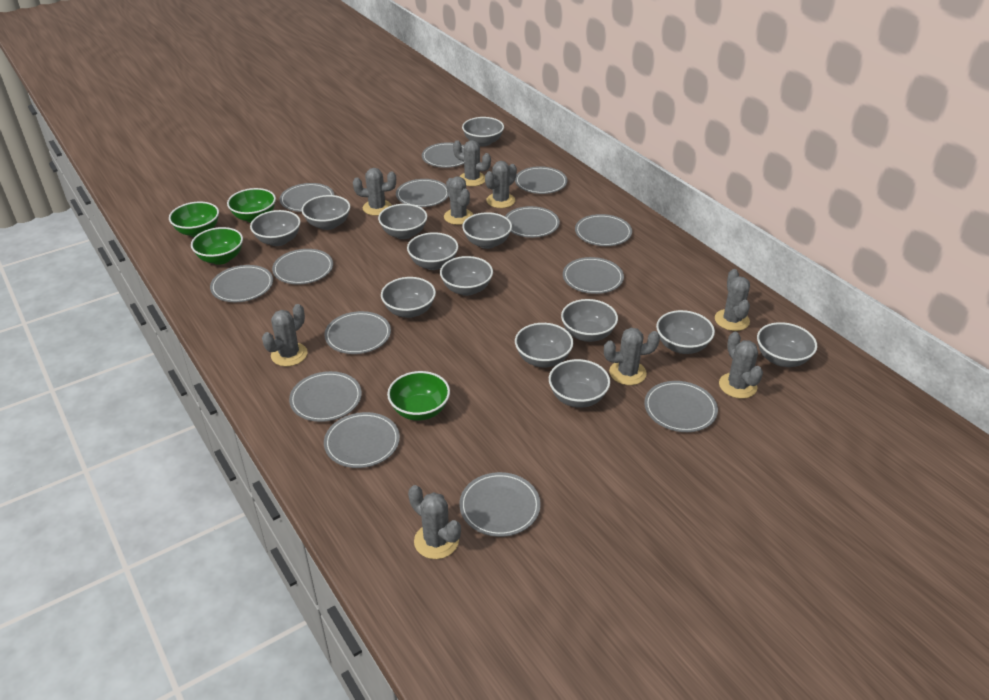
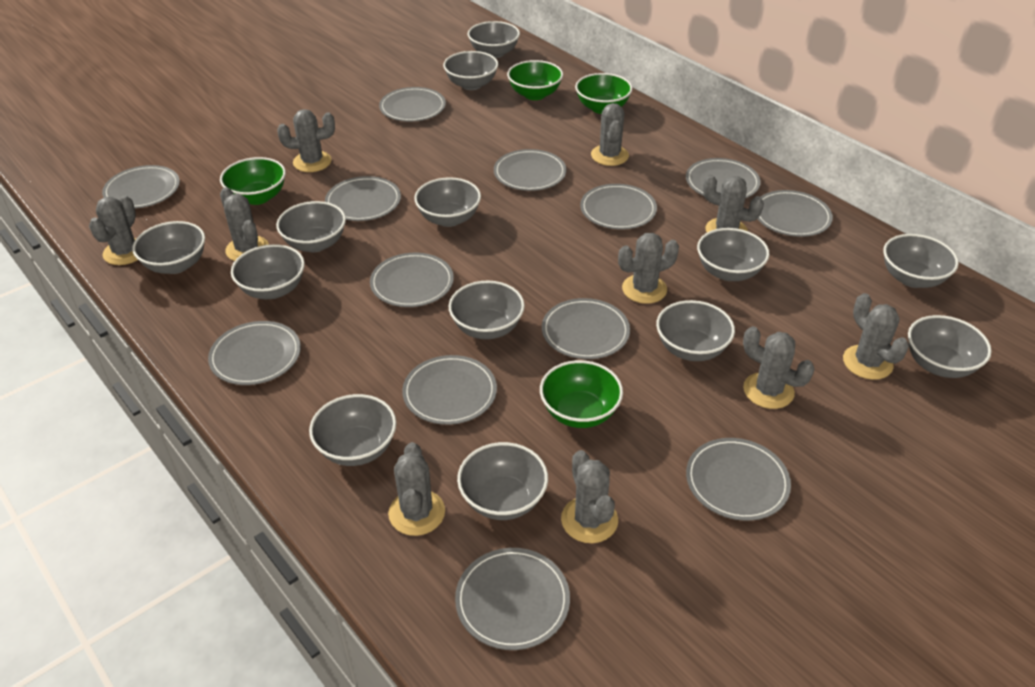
grey cactus: 9 -> 10
grey plate: 14 -> 13

